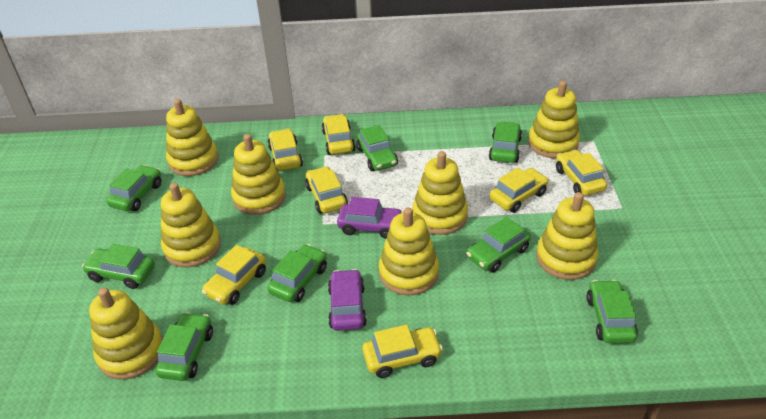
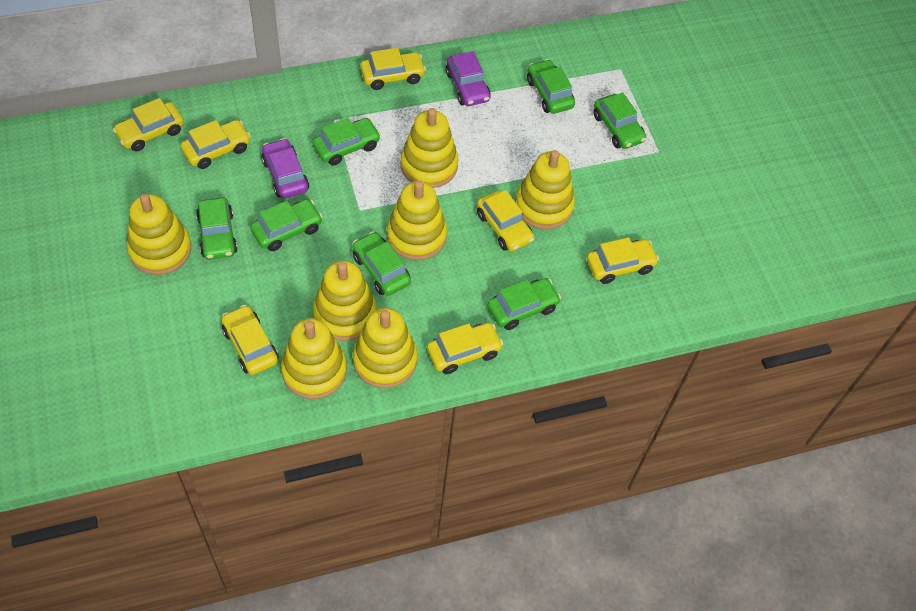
green car: 8 -> 7
yellow stacking toy: 8 -> 7

